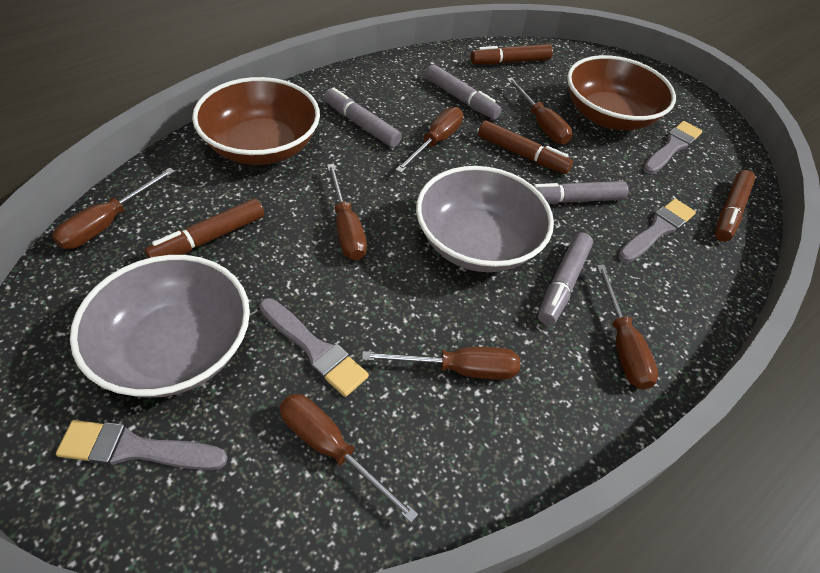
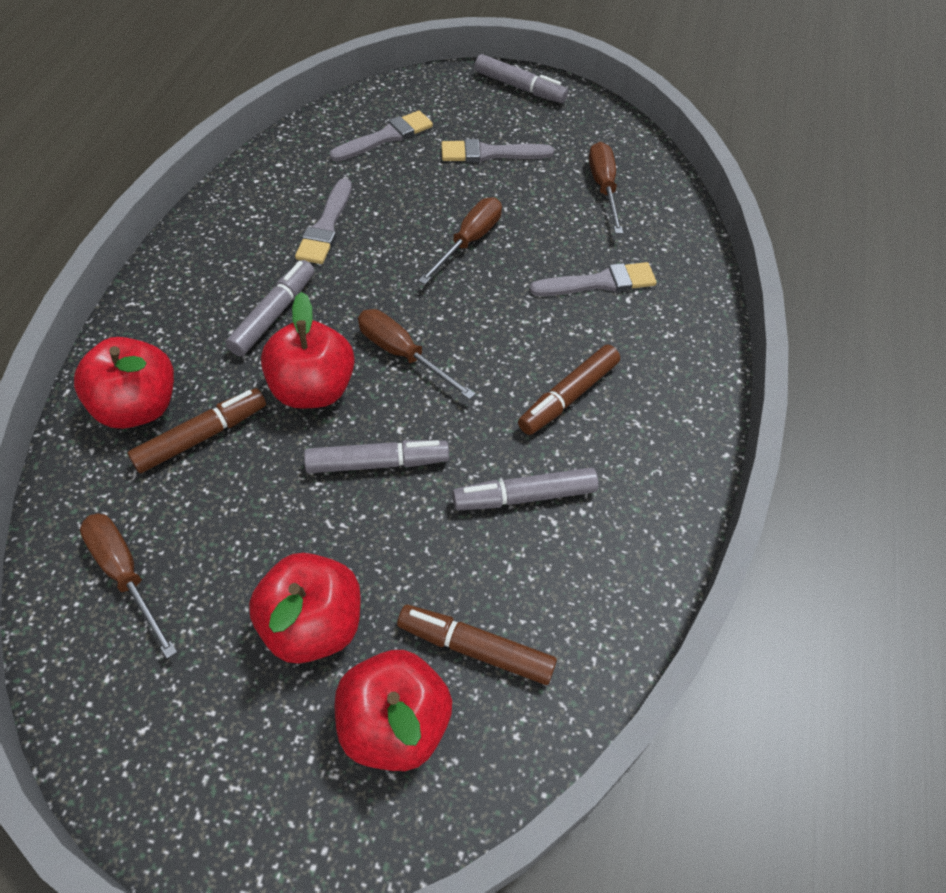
brown bowl: 2 -> 0
brown marker: 4 -> 3
brown screwdriver: 7 -> 4
grey bowl: 2 -> 0
red apple: 0 -> 4

